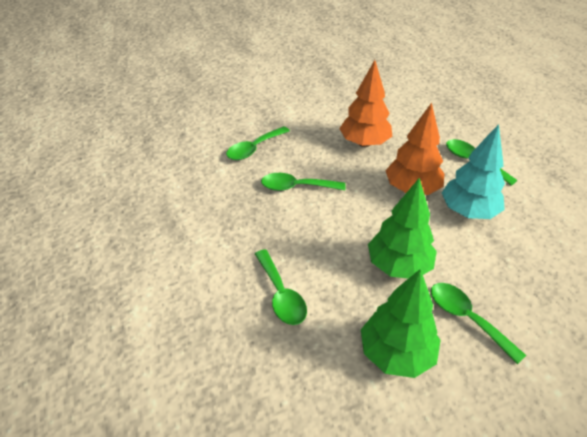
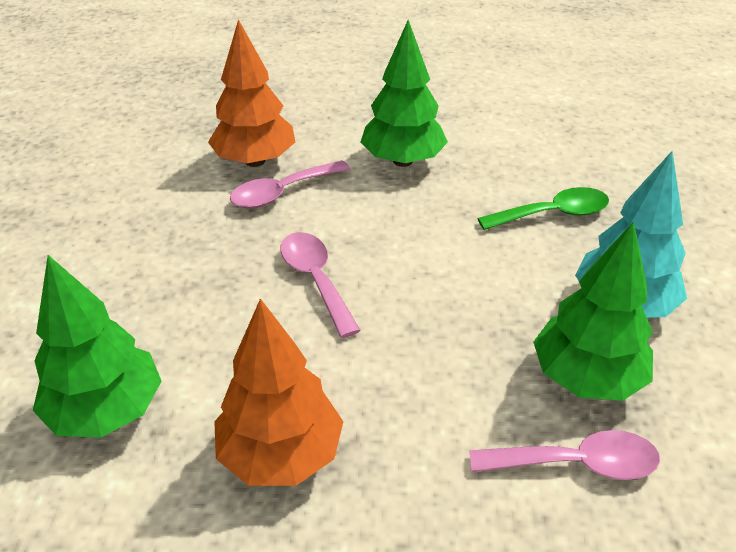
green spoon: 5 -> 1
green tree: 2 -> 3
pink spoon: 0 -> 3

